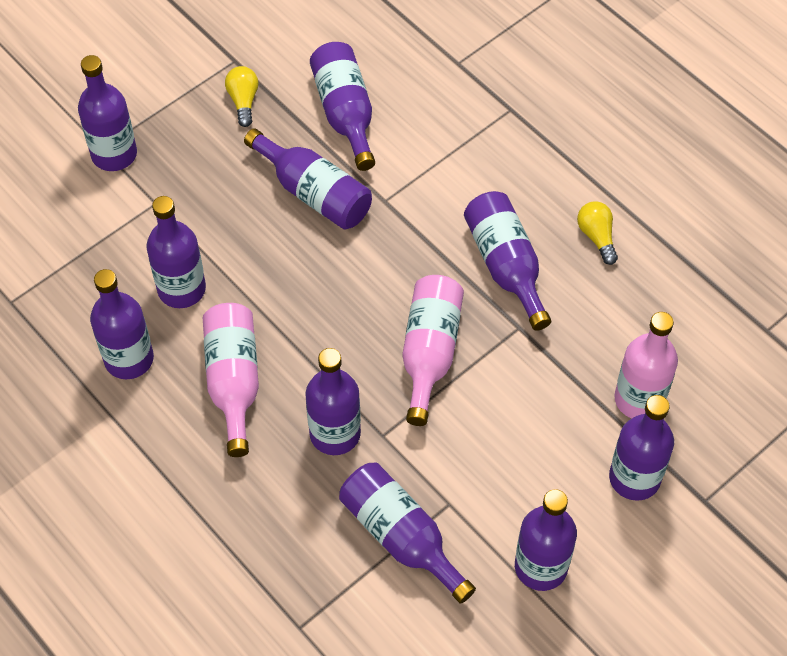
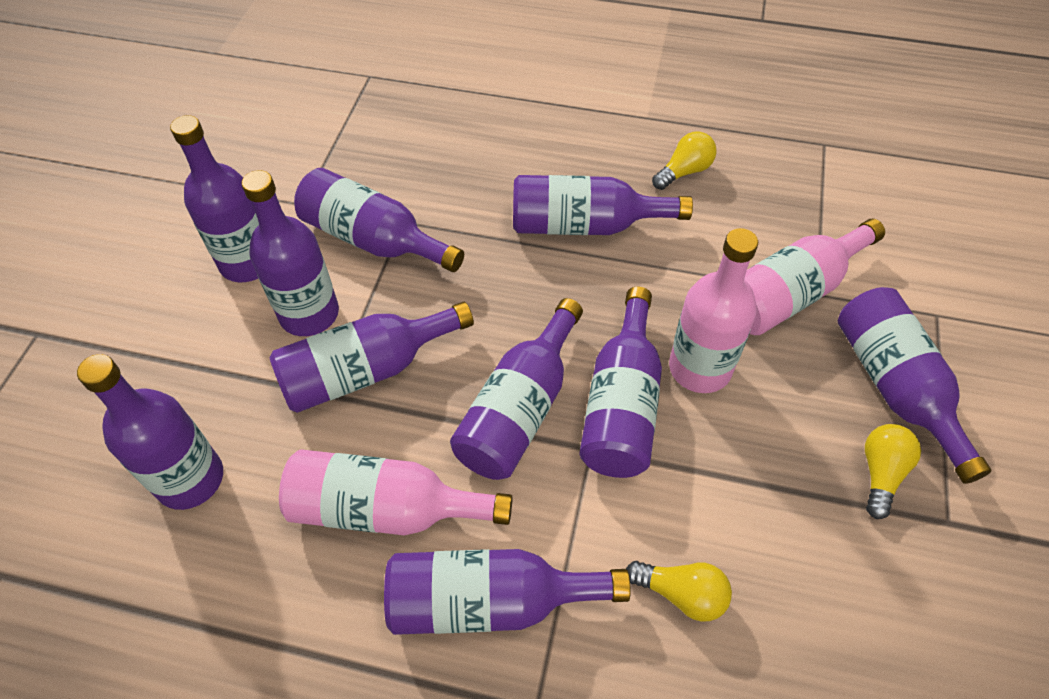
yellow light bulb: 2 -> 3

